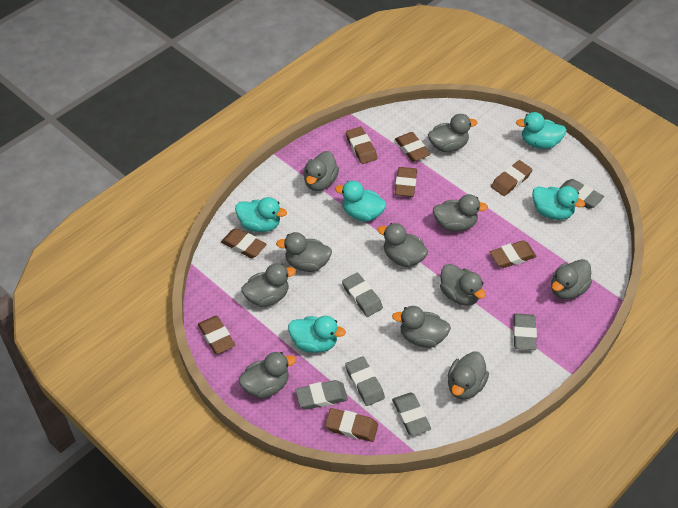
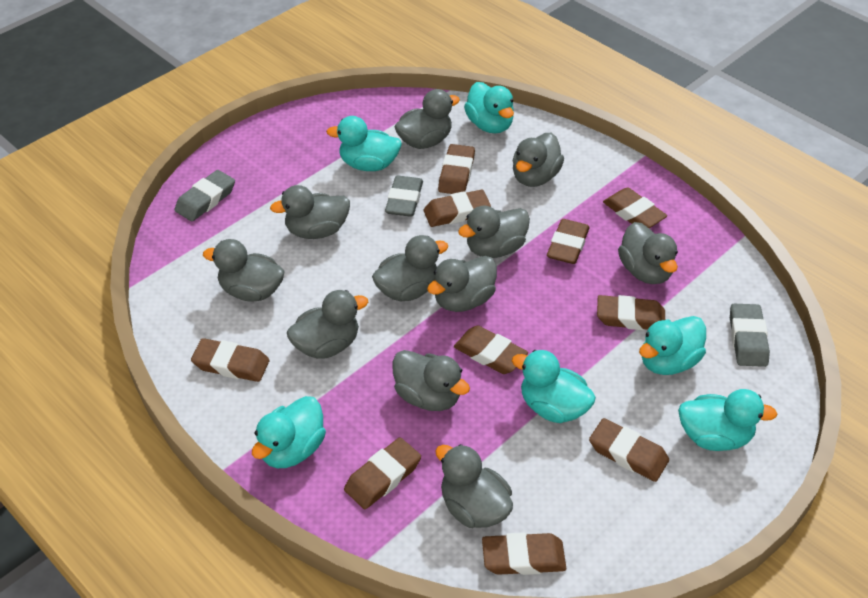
brown eraser: 8 -> 10
grey eraser: 6 -> 3
turquoise duck: 5 -> 6

